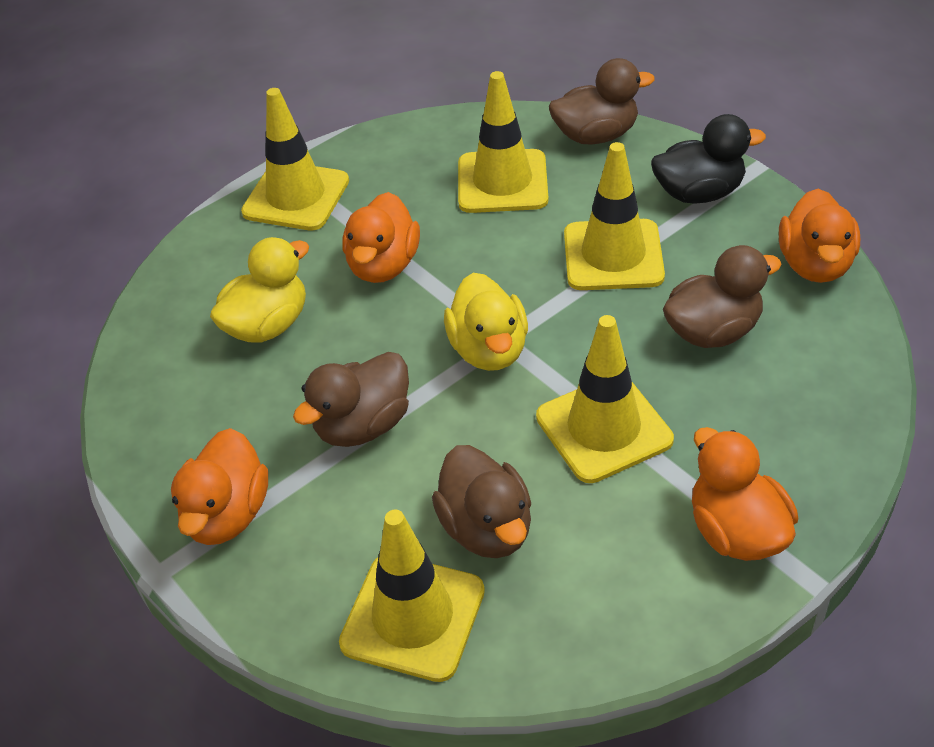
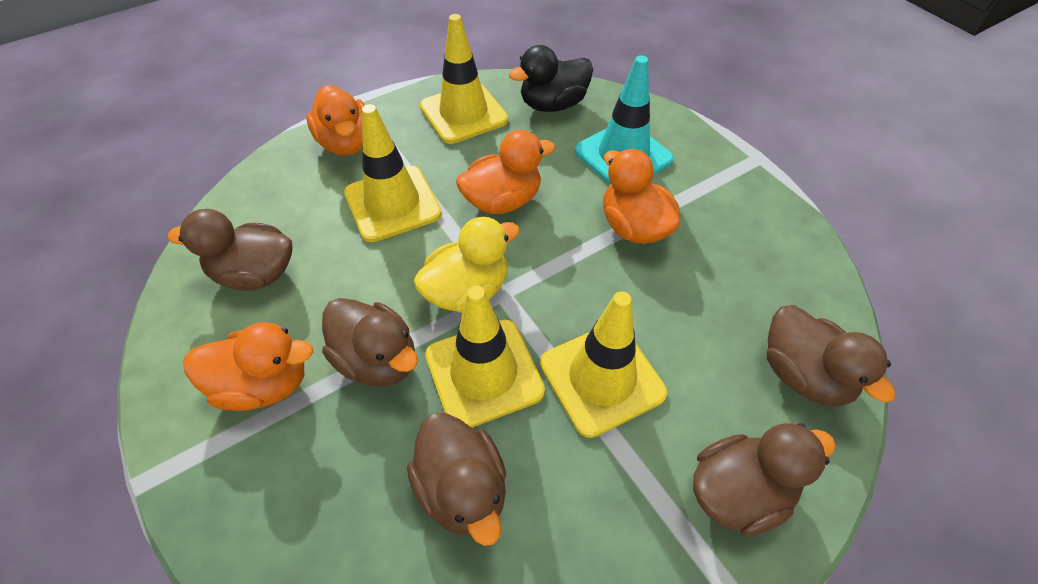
brown duck: 4 -> 5
turquoise traffic cone: 0 -> 1
yellow duck: 2 -> 1
yellow traffic cone: 5 -> 4

